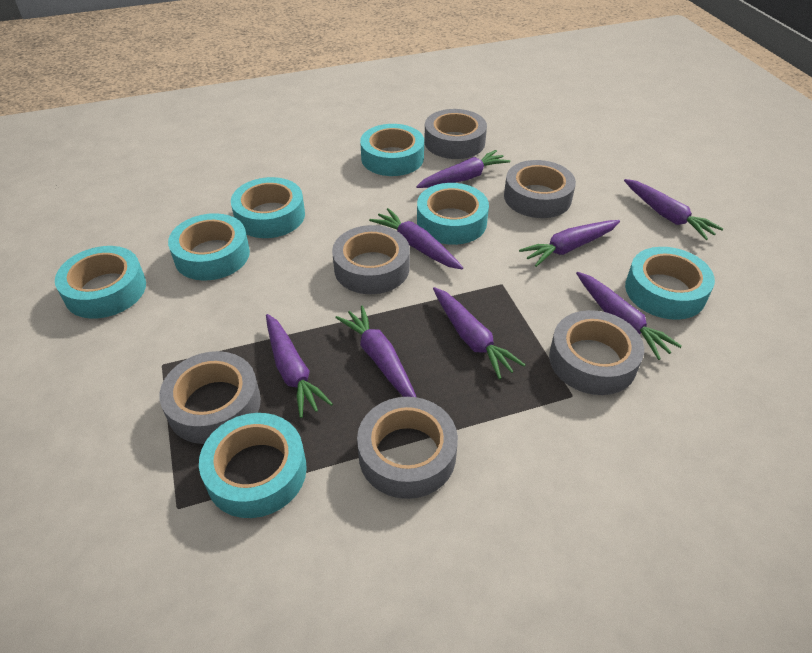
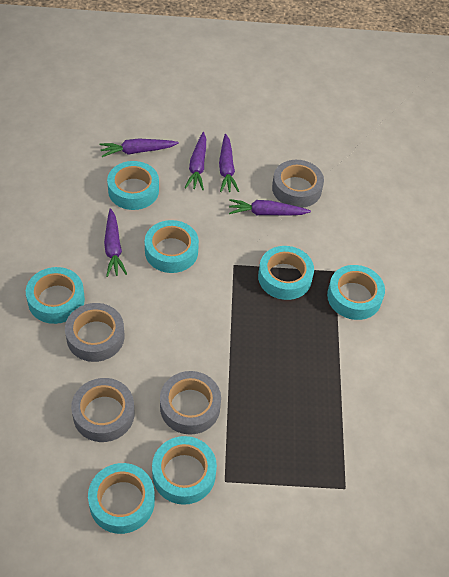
grey tape: 6 -> 4
purple carrot: 8 -> 5

